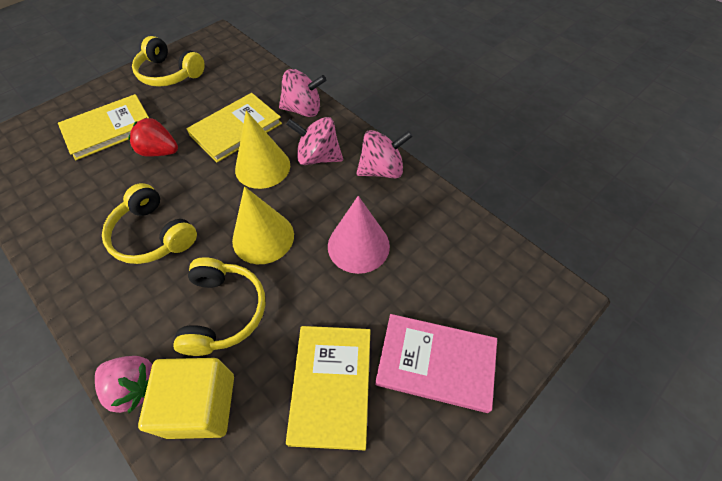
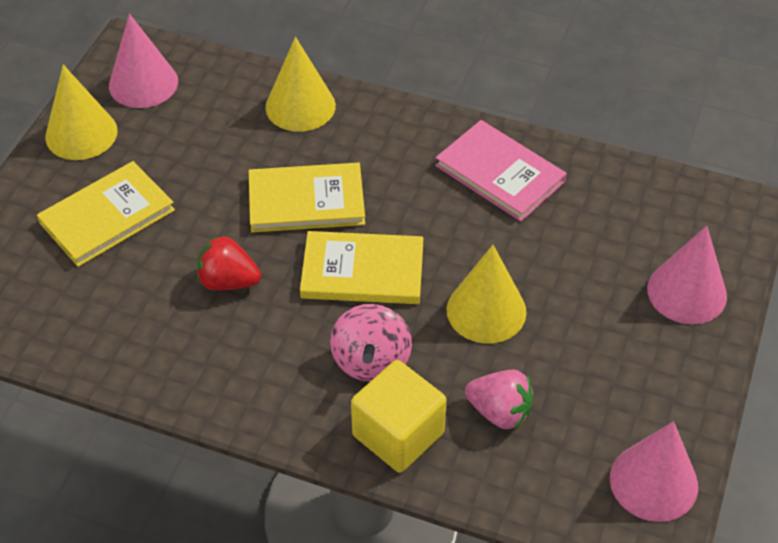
pink cone: 1 -> 3
pink spinning top: 3 -> 1
yellow cone: 2 -> 3
yellow headphones: 3 -> 0

